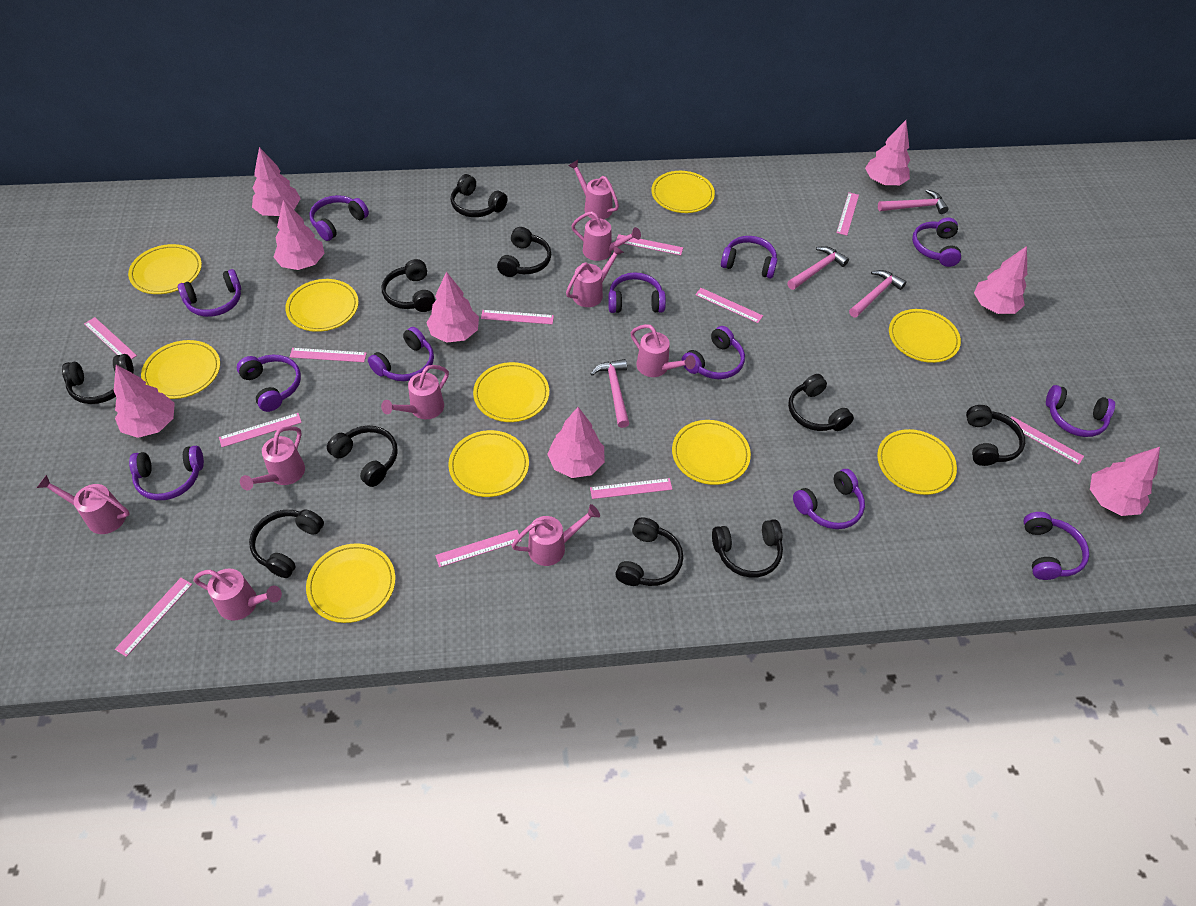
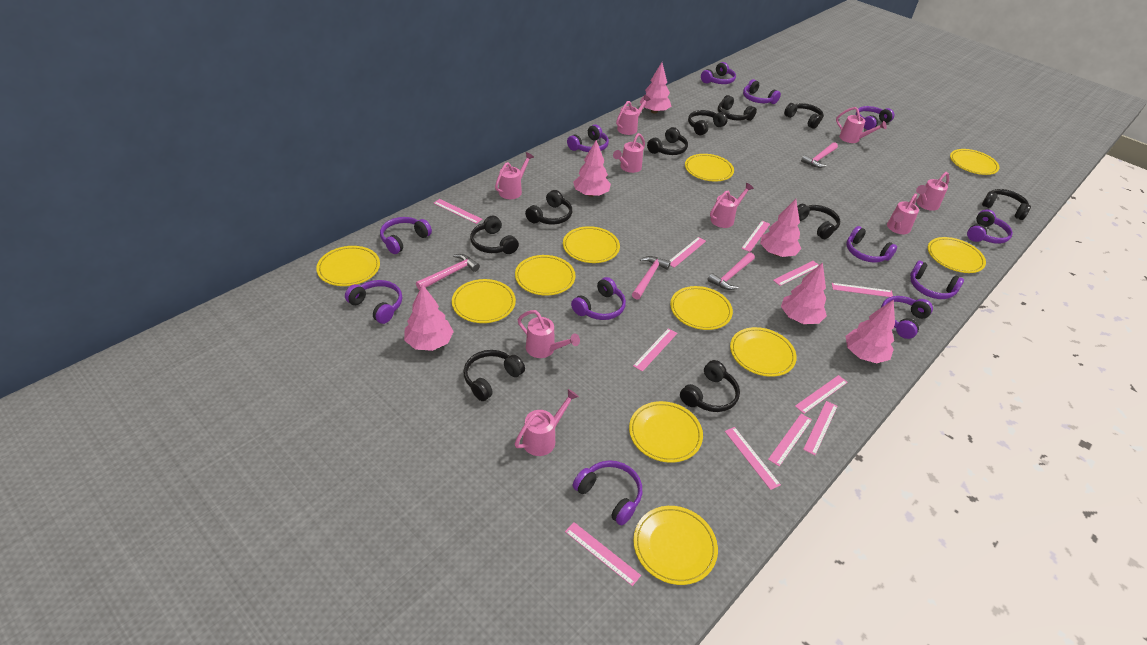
pink tree: 8 -> 6
yellow plate: 10 -> 11

